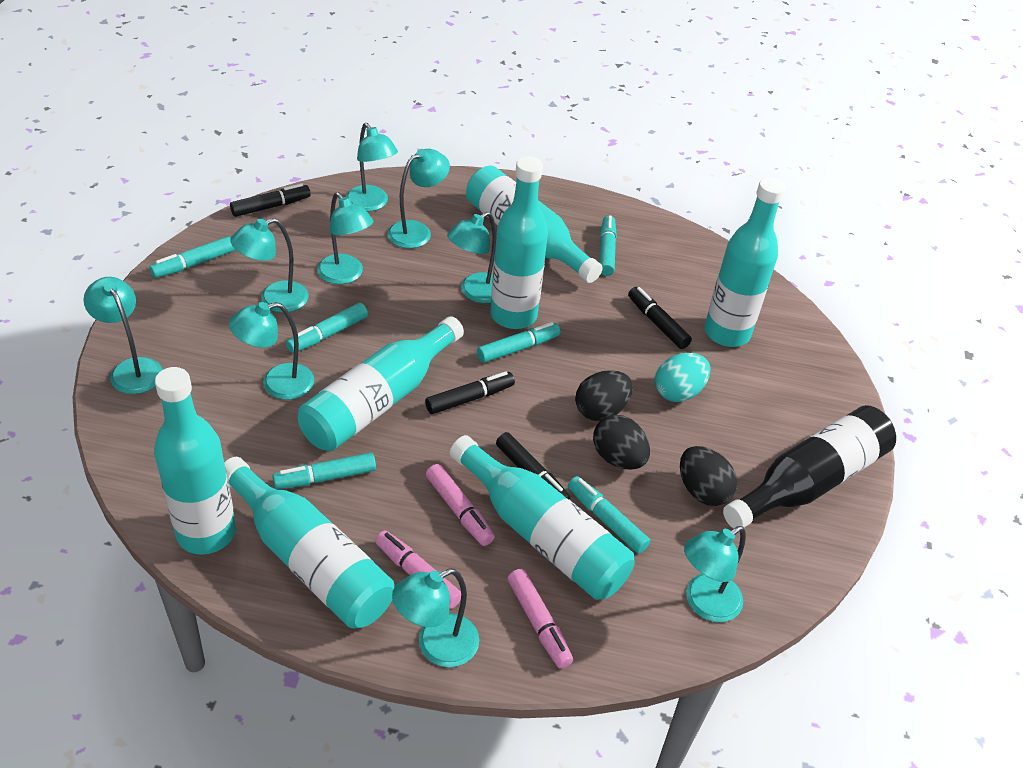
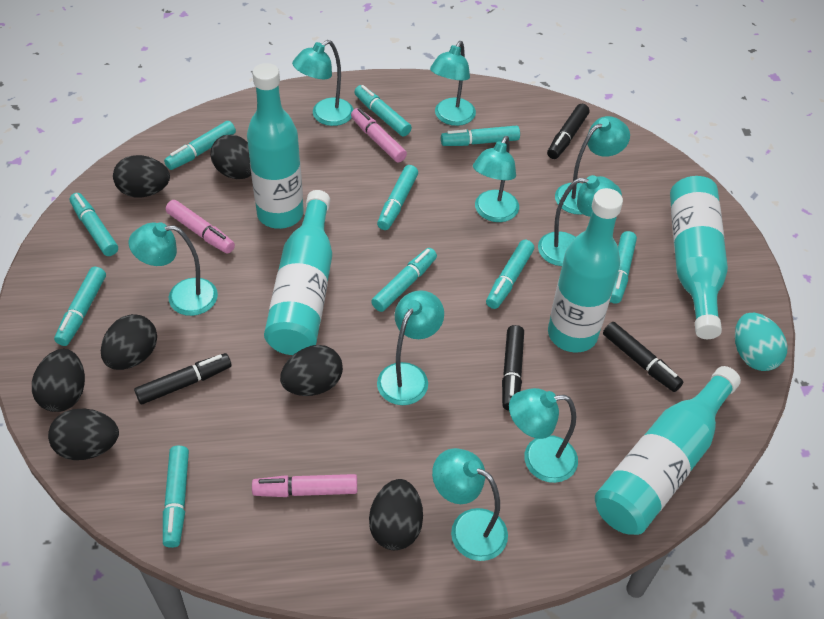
black bottle: 1 -> 0
black egg: 3 -> 7
turquoise bottle: 7 -> 5
turquoise marker: 6 -> 10

